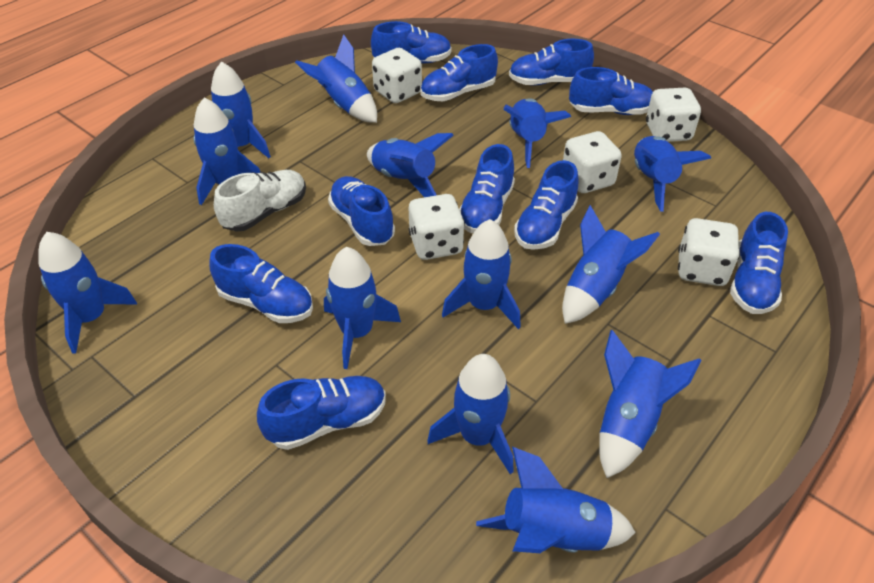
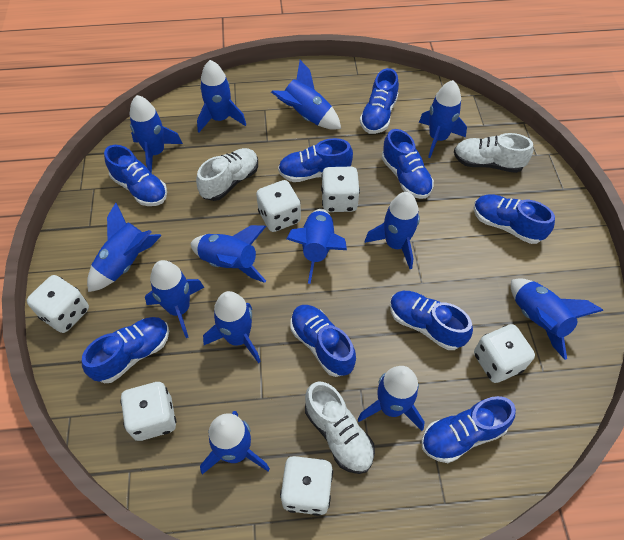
blue shoe: 10 -> 9
white dice: 5 -> 6
white shoe: 1 -> 3

